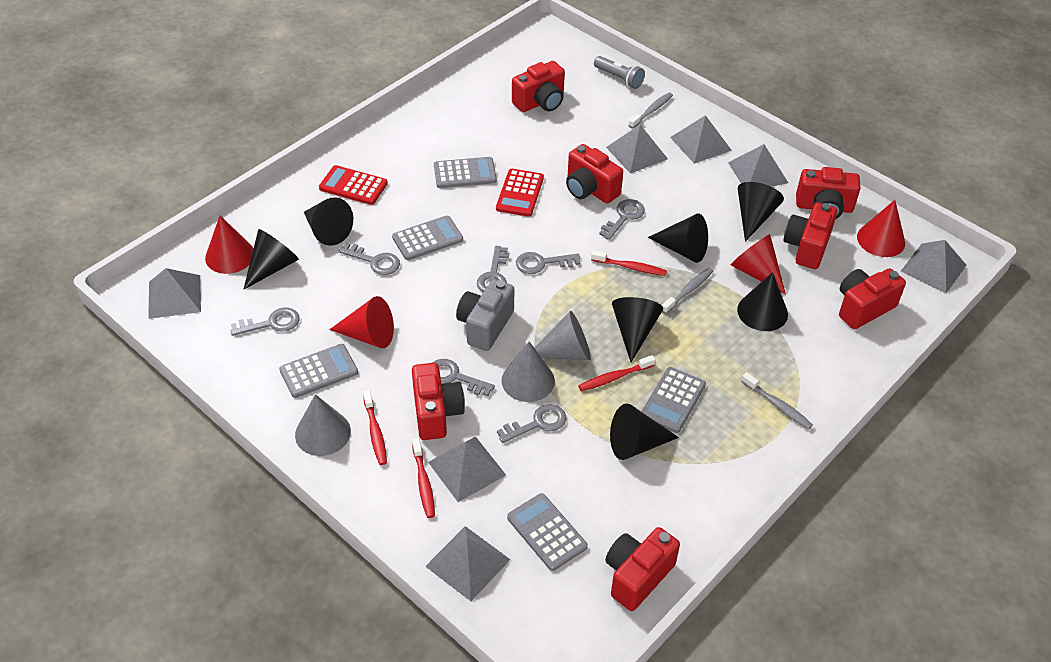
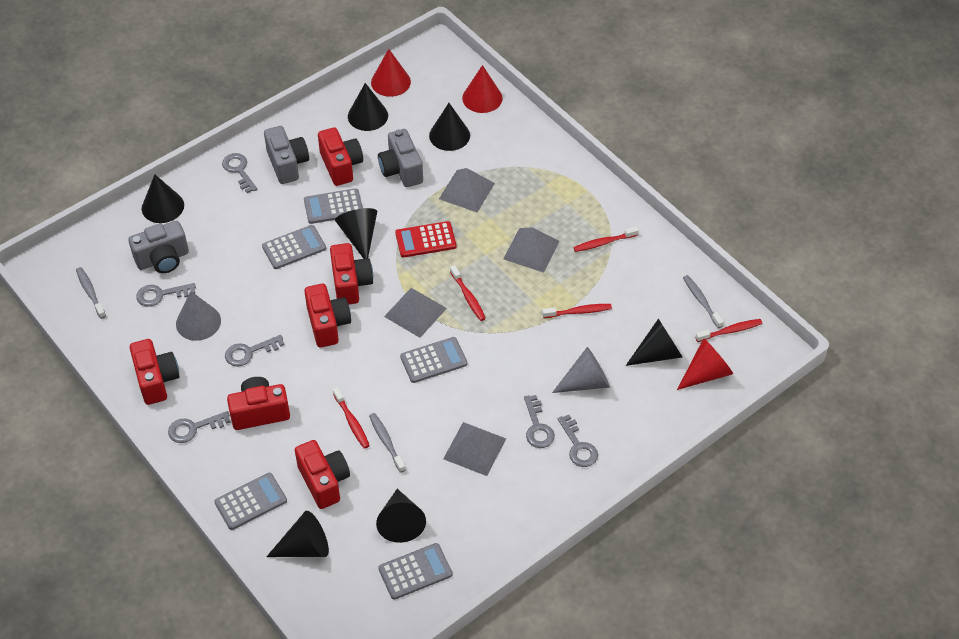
grey camera: 1 -> 3
grey cone: 3 -> 2
grey flashlight: 1 -> 0
grey key: 7 -> 6
grey pyramid: 7 -> 4
red calculator: 2 -> 1
red camera: 7 -> 6
red cone: 4 -> 3
red toothbrush: 4 -> 5

